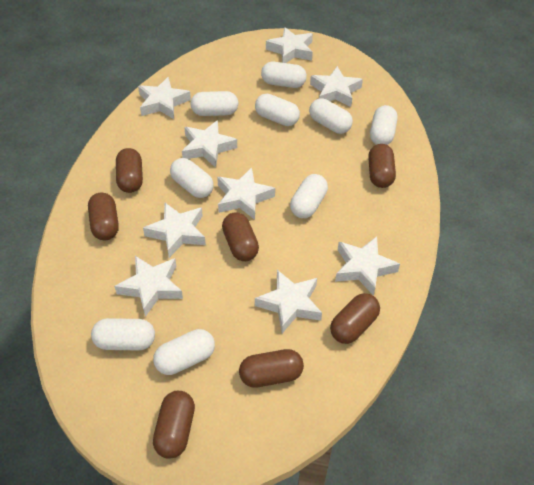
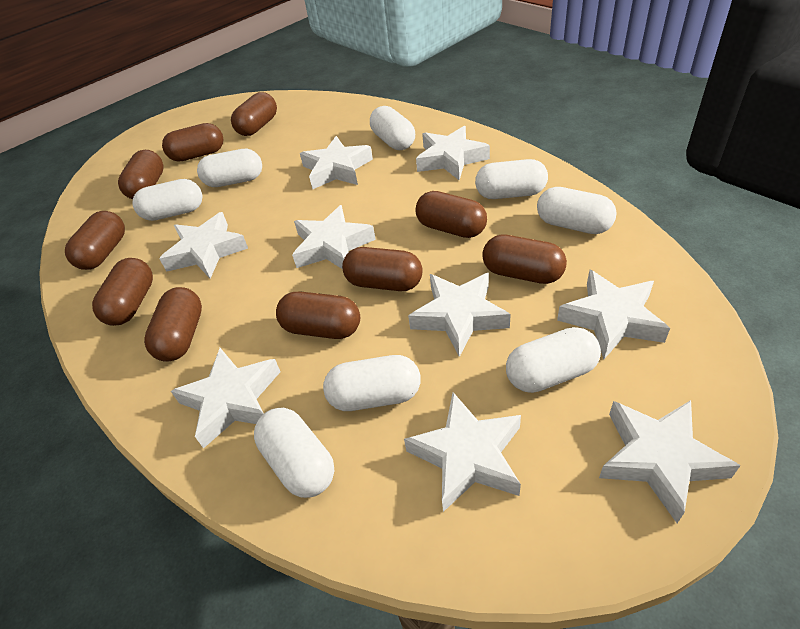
brown capsule: 7 -> 10
white capsule: 9 -> 8

